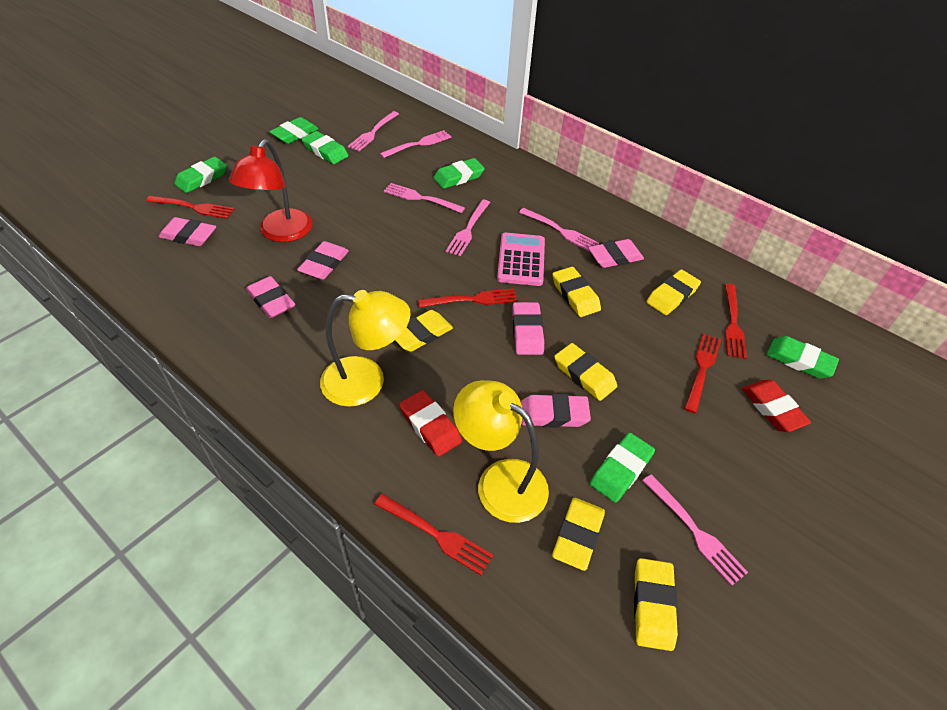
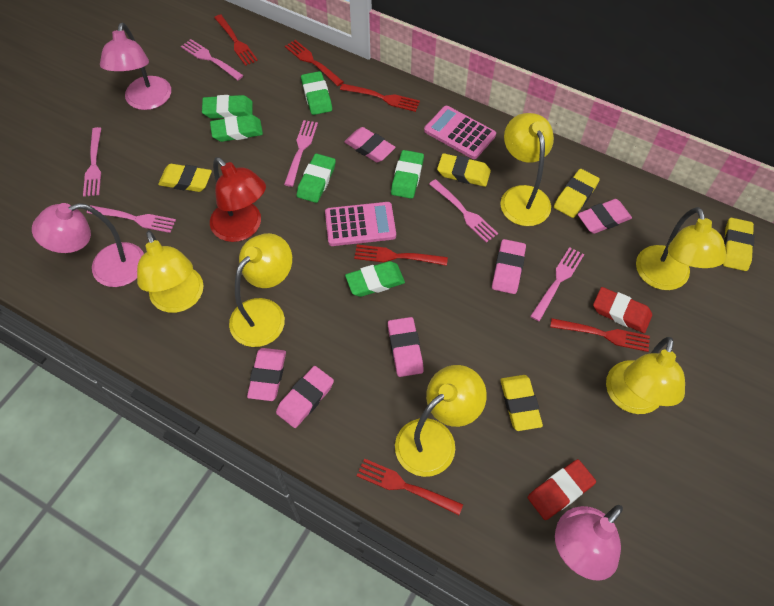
pink calculator: 1 -> 2
pink lamp: 0 -> 3
red fork: 5 -> 6
yellow eraser: 6 -> 5
yellow lamp: 2 -> 6

